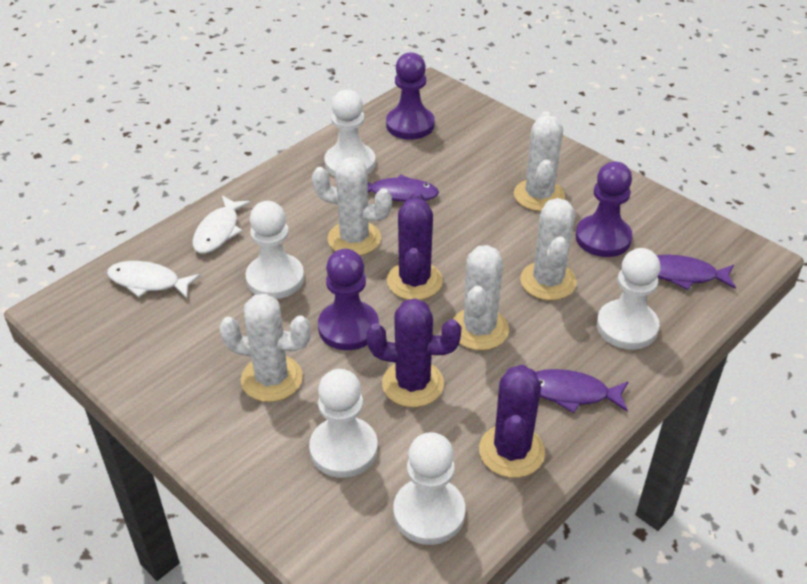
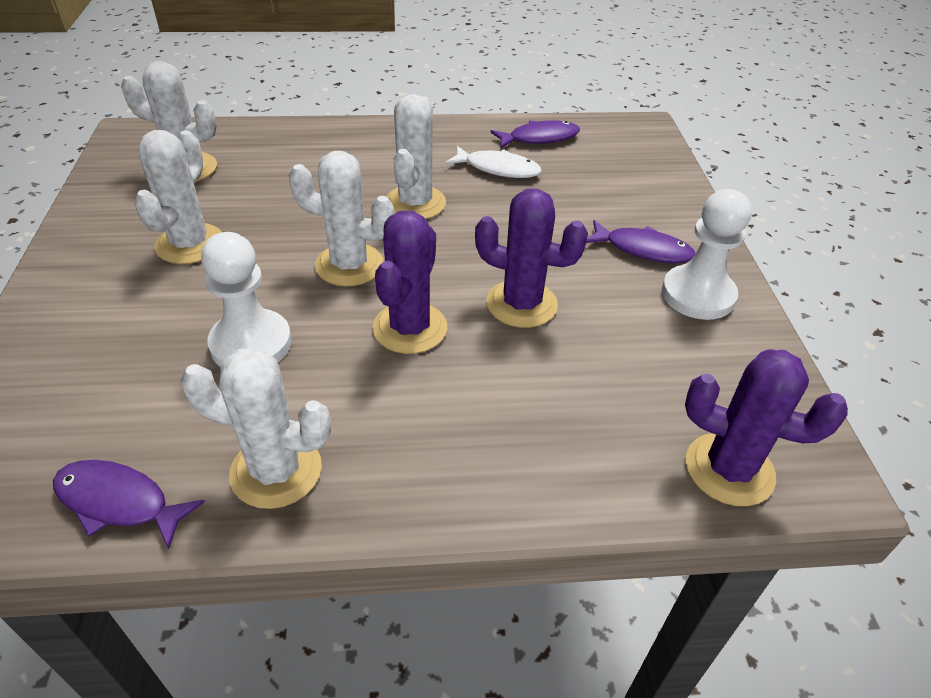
purple pawn: 3 -> 0
white fish: 2 -> 1
white pawn: 5 -> 2

